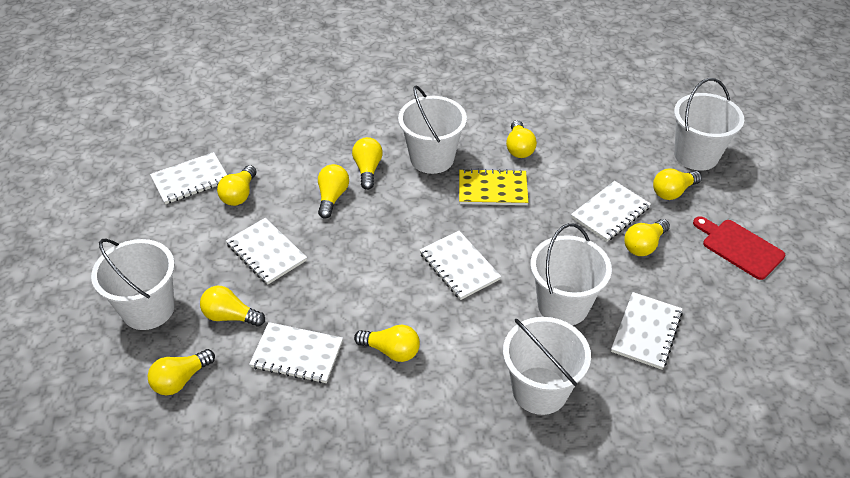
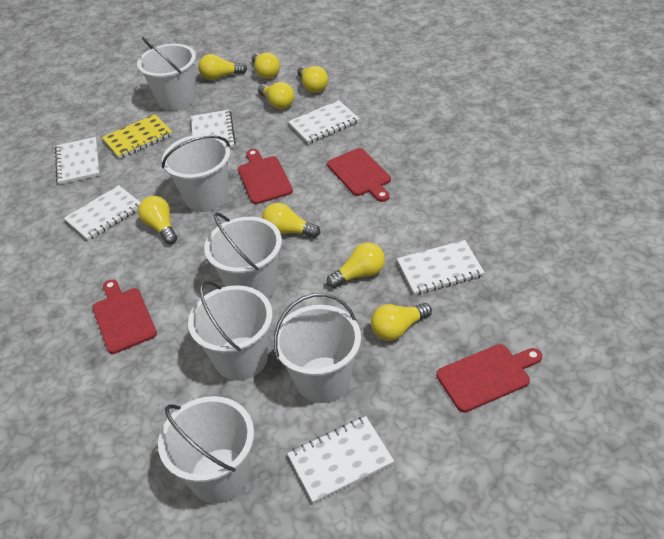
red cutting board: 1 -> 4
white bucket: 5 -> 6
yellow light bulb: 9 -> 8

